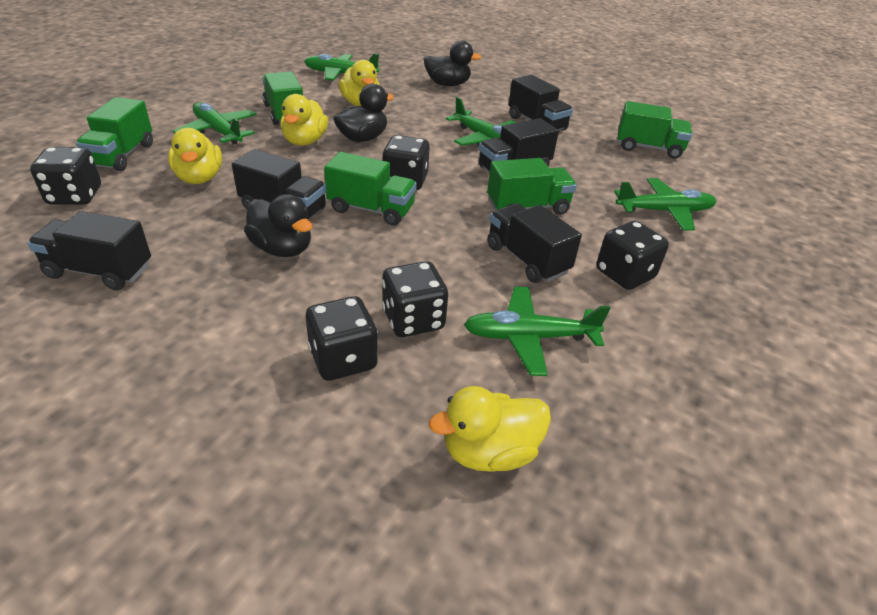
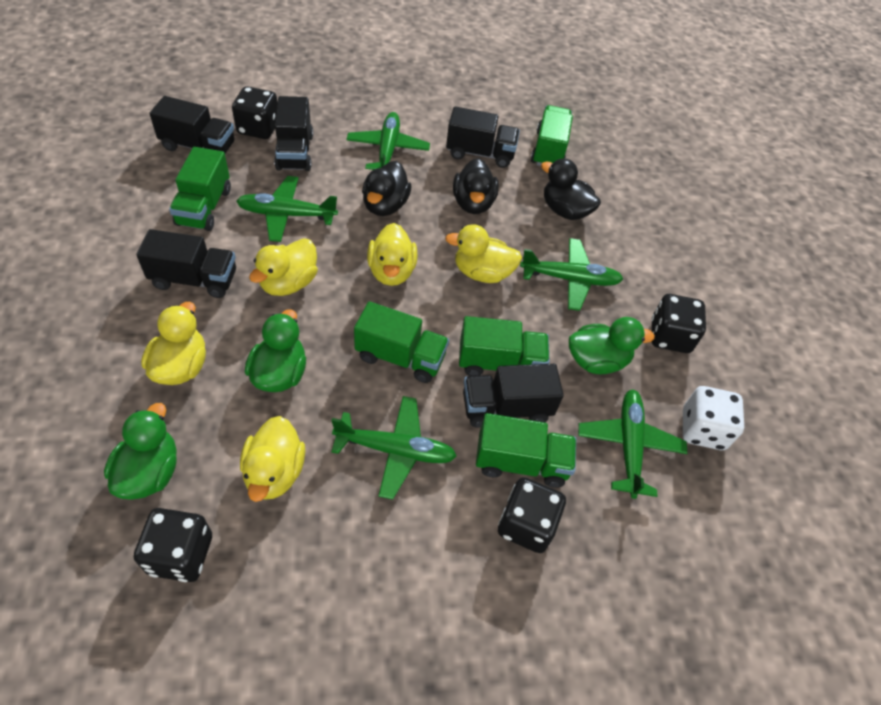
black dice: 5 -> 4
green duck: 0 -> 3
white dice: 0 -> 1
yellow duck: 4 -> 5

